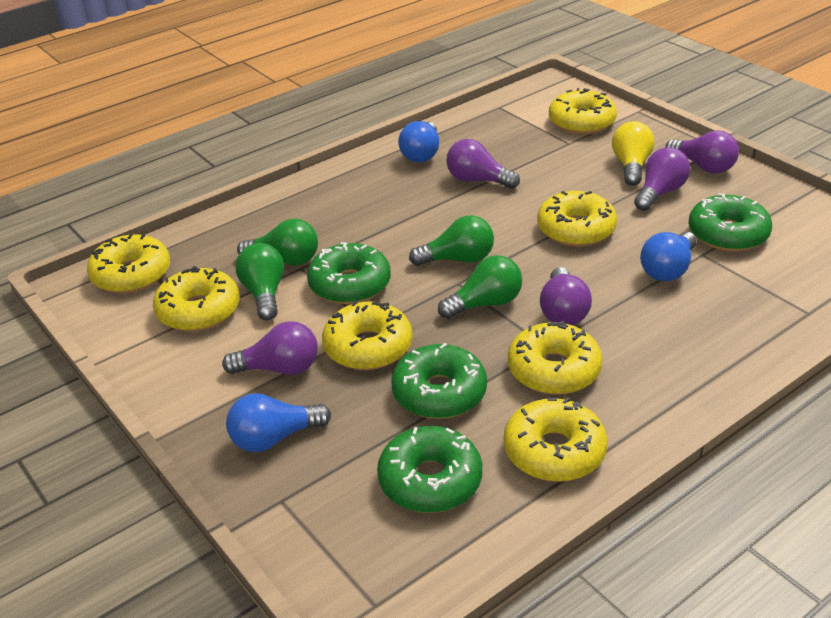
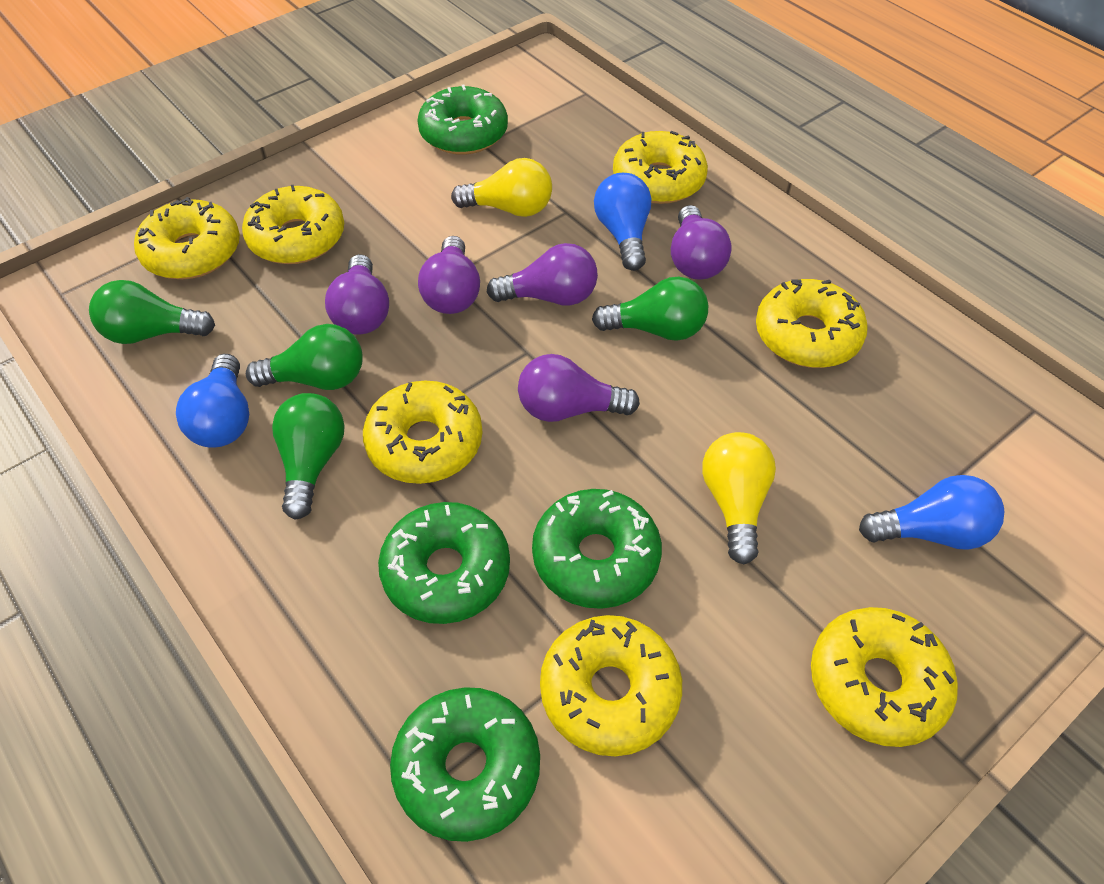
yellow light bulb: 1 -> 2

